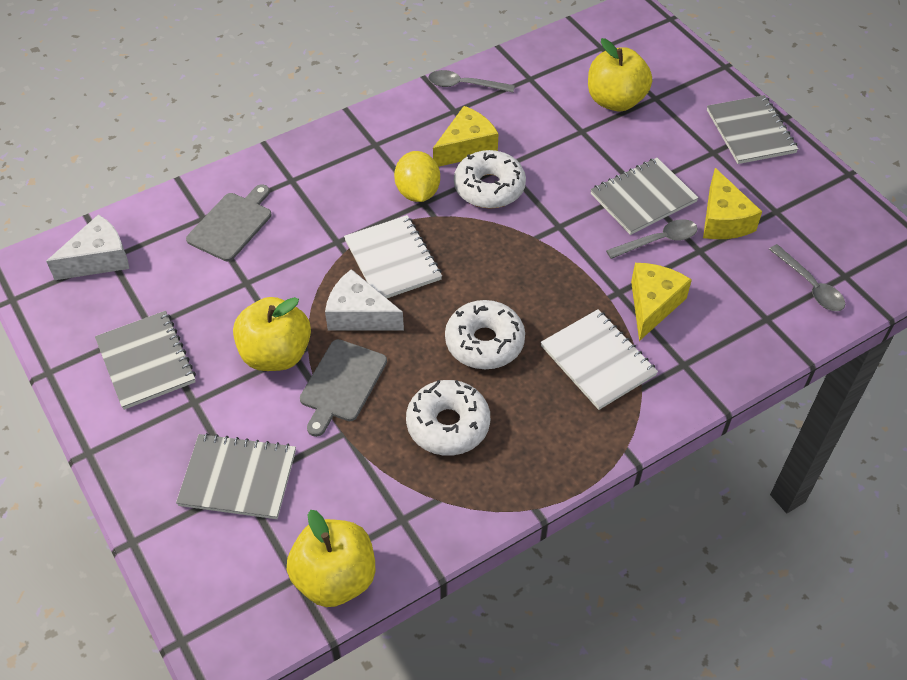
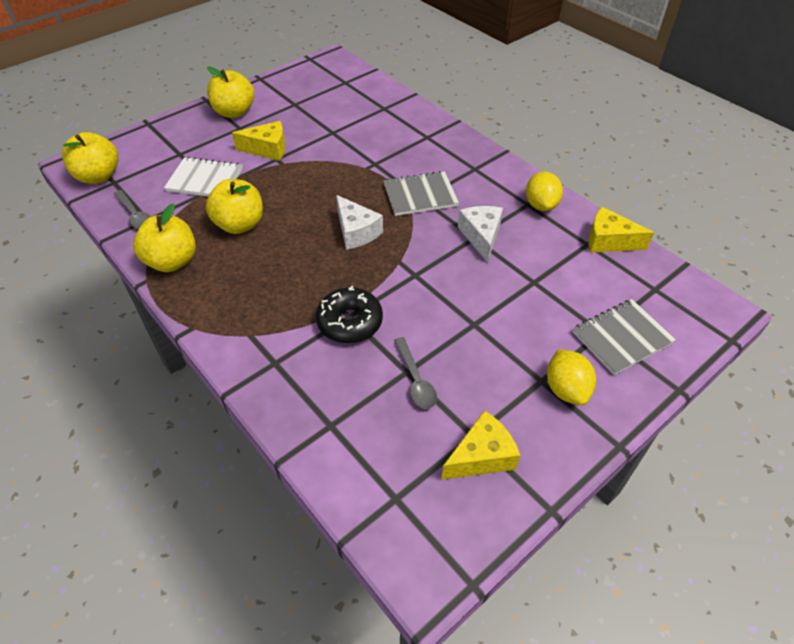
black donut: 0 -> 1
grey cutting board: 2 -> 0
grey notebook: 4 -> 2
grey spoon: 3 -> 2
white donut: 3 -> 0
white notebook: 2 -> 1
yellow apple: 3 -> 4
yellow lemon: 1 -> 2

